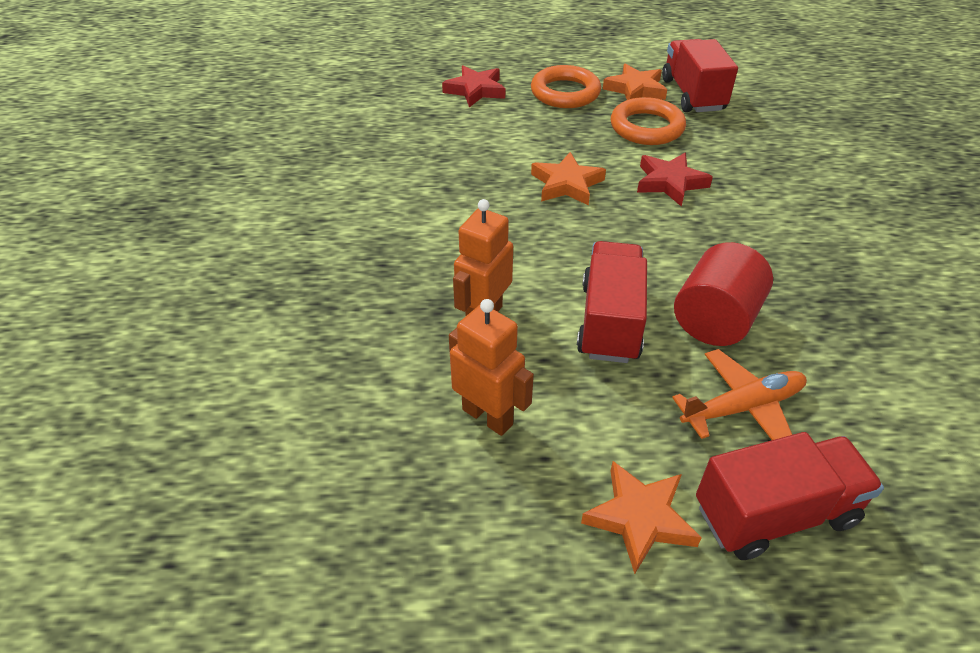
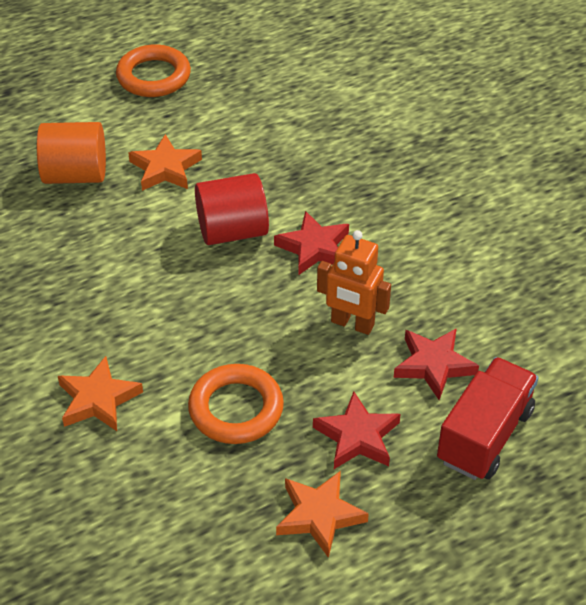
orange cylinder: 0 -> 1
orange plane: 1 -> 0
orange robot: 2 -> 1
red star: 2 -> 3
red truck: 3 -> 1

